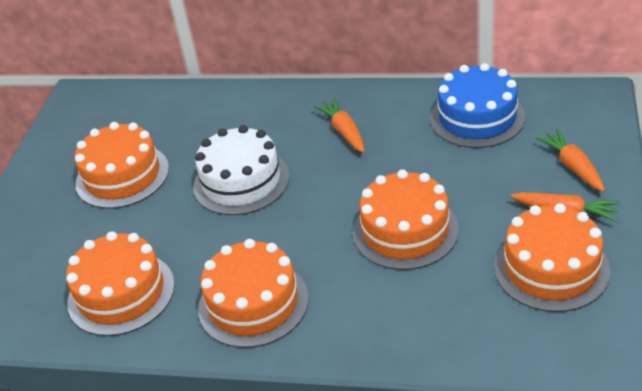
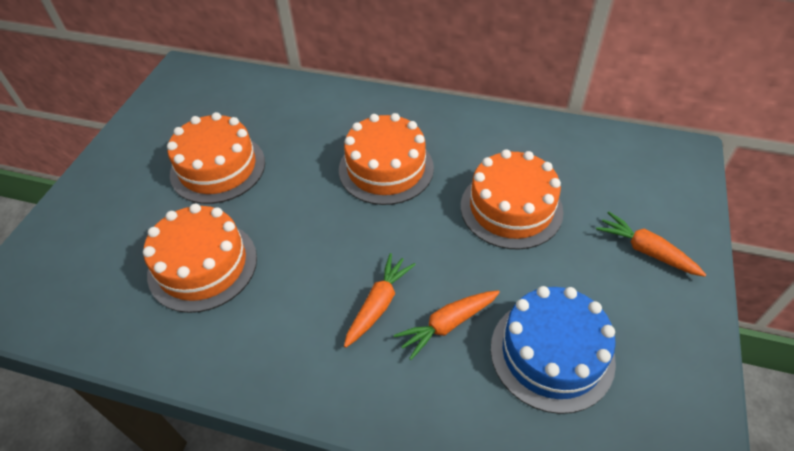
orange cake: 5 -> 4
white cake: 1 -> 0

